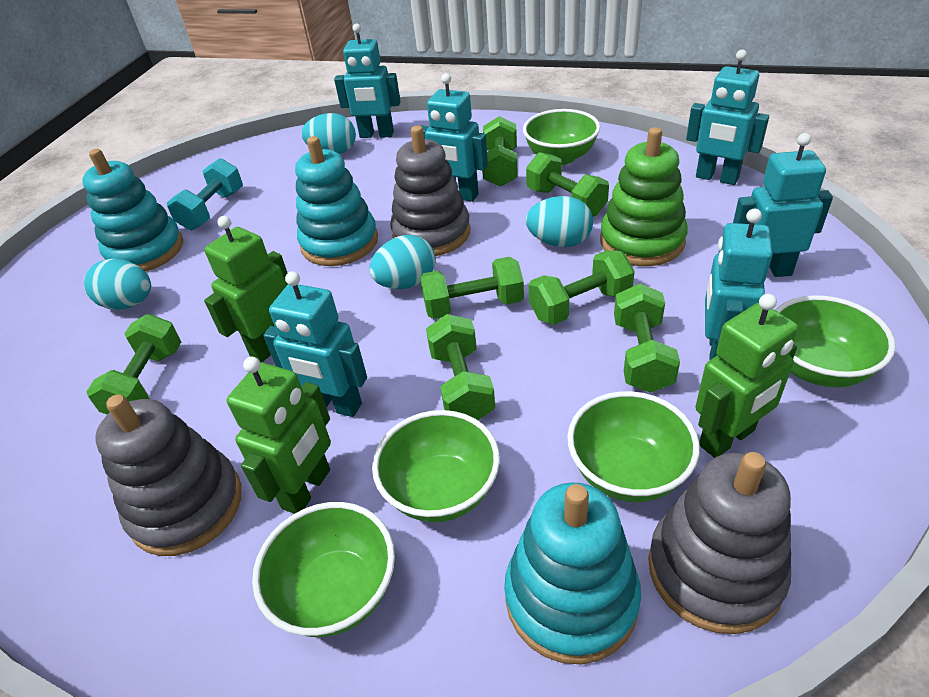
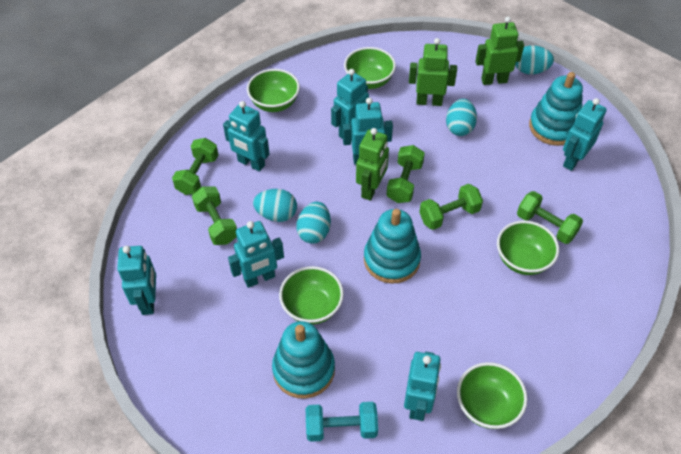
green dumbbell: 7 -> 5
green stacking toy: 1 -> 0
grey stacking toy: 3 -> 0
turquoise robot: 6 -> 7

